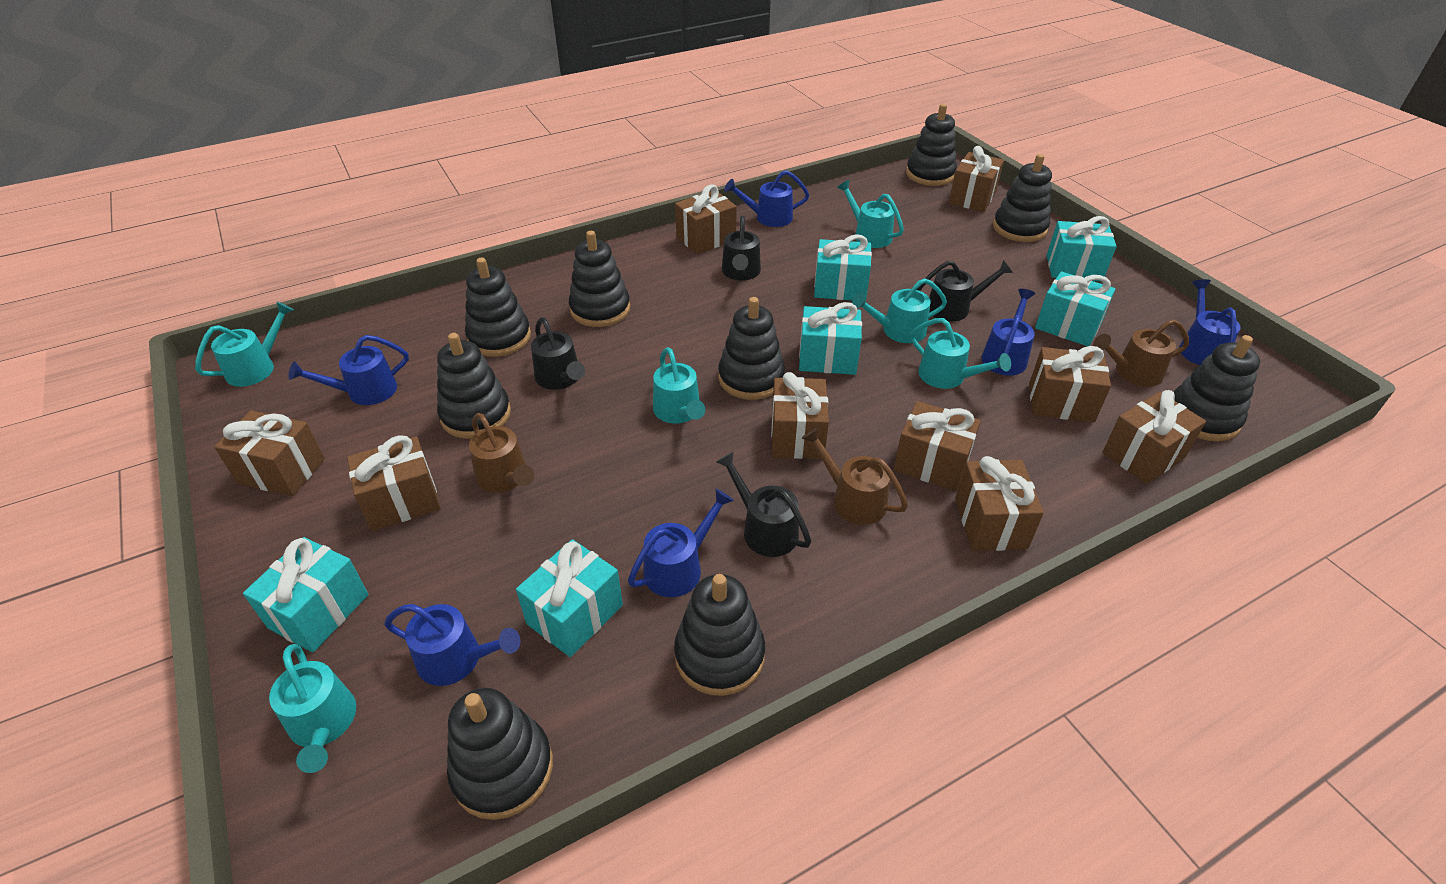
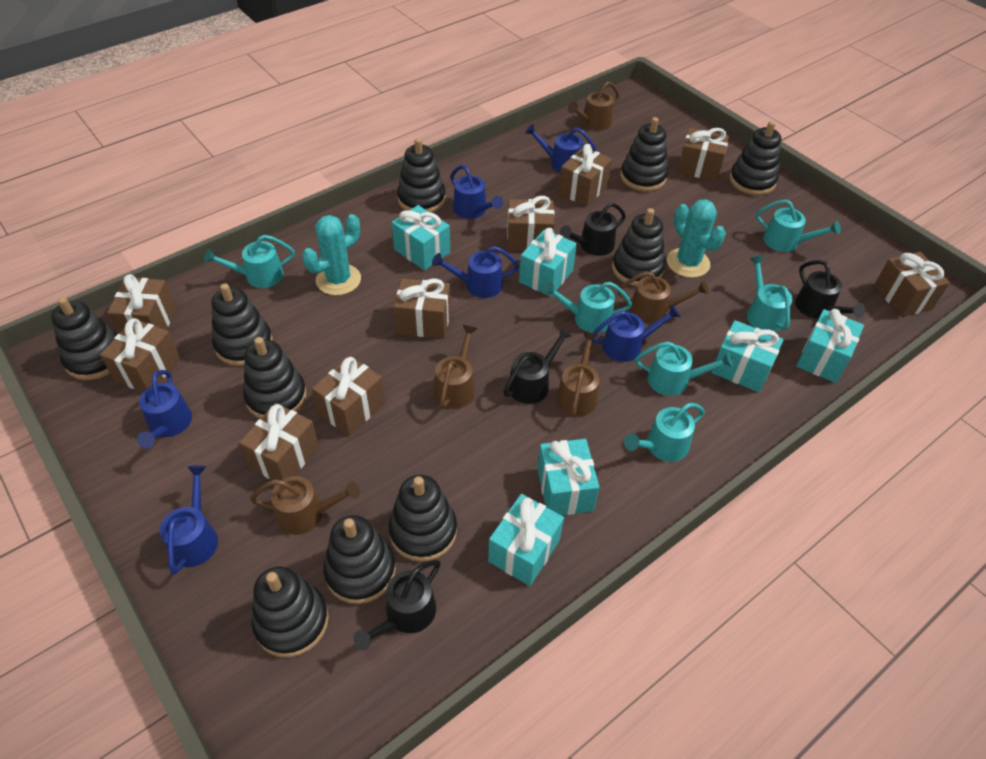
black stacking toy: 9 -> 10
brown watering can: 3 -> 5
turquoise cactus: 0 -> 2

